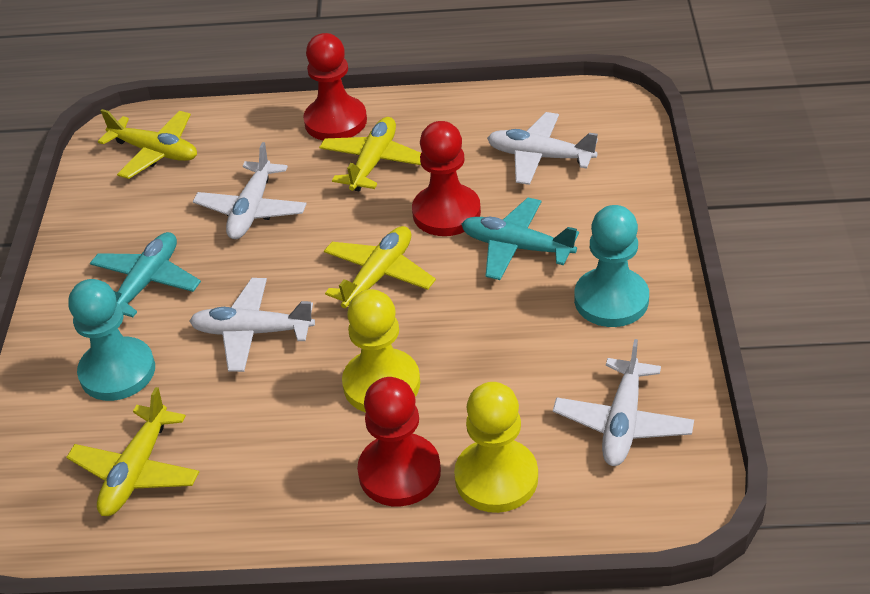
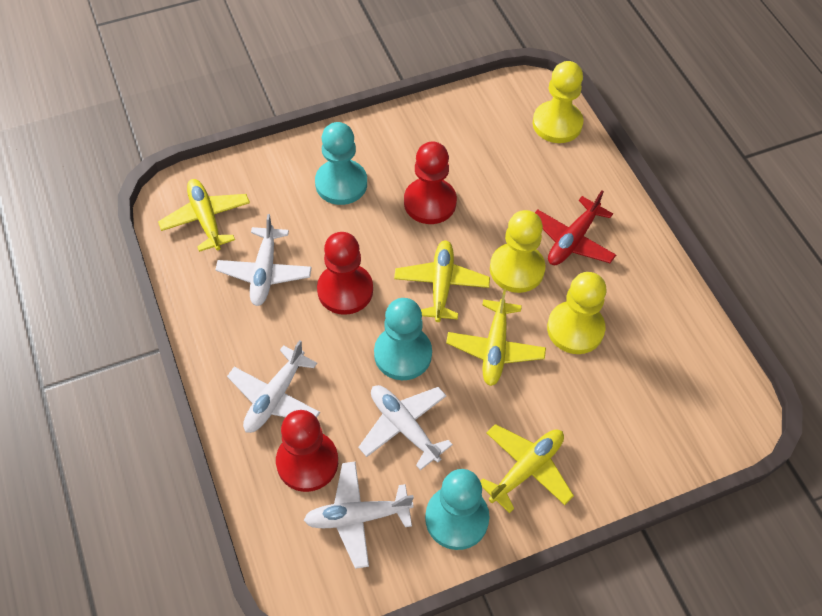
red plane: 0 -> 1
turquoise pawn: 2 -> 3
turquoise plane: 2 -> 0
yellow pawn: 2 -> 3

